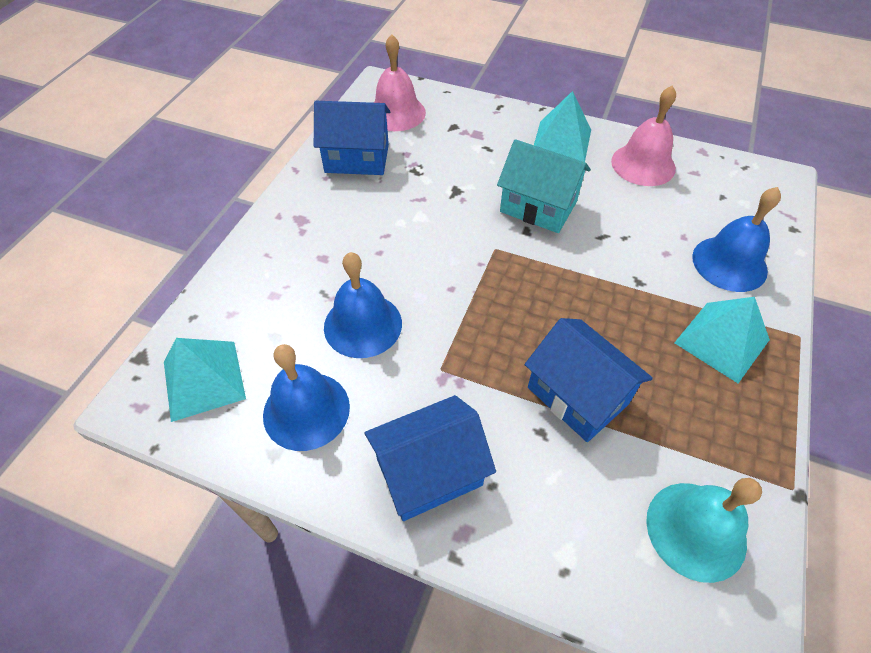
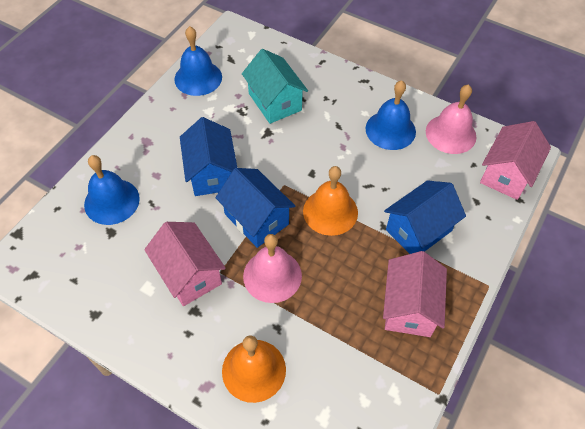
orange bell: 0 -> 2
pink house: 0 -> 3
turquoise bell: 1 -> 0
turquoise pyramid: 3 -> 0

